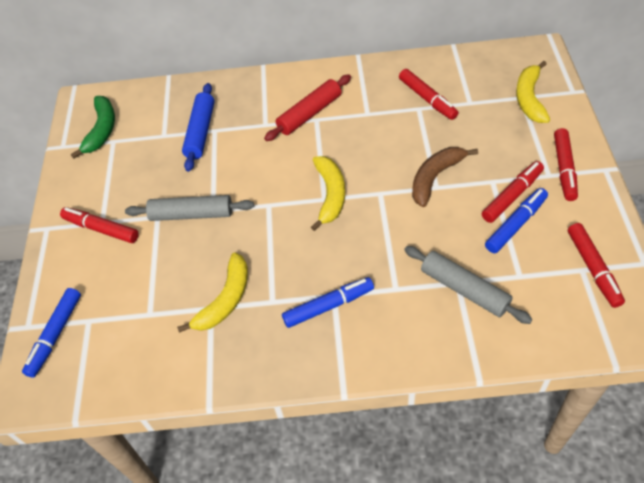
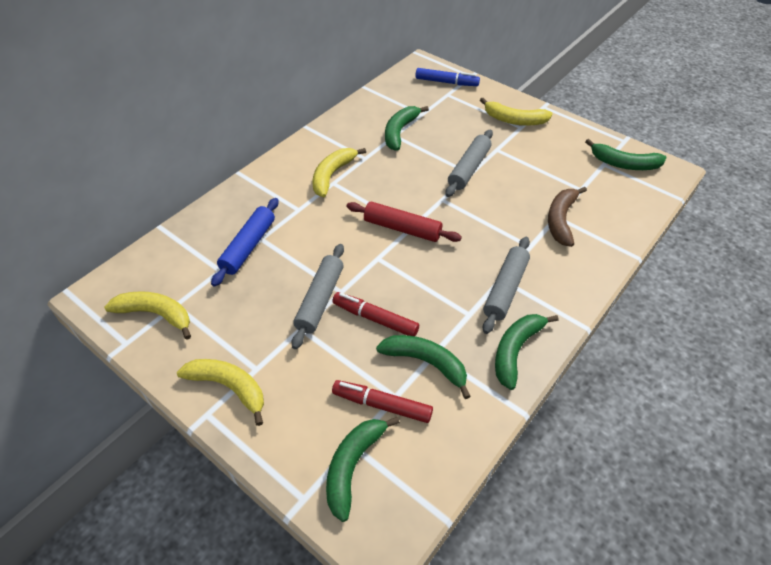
blue marker: 3 -> 1
green banana: 1 -> 5
grey rolling pin: 2 -> 3
red marker: 5 -> 2
yellow banana: 3 -> 4

